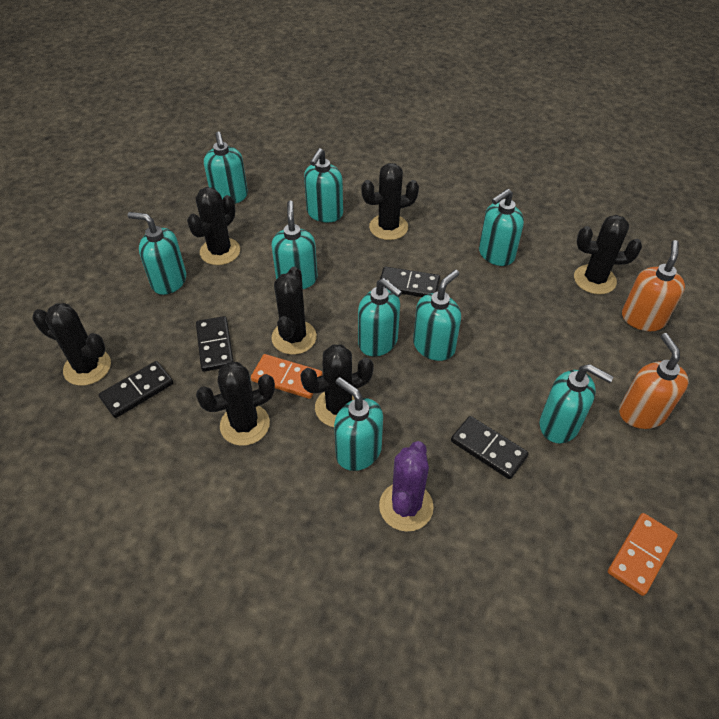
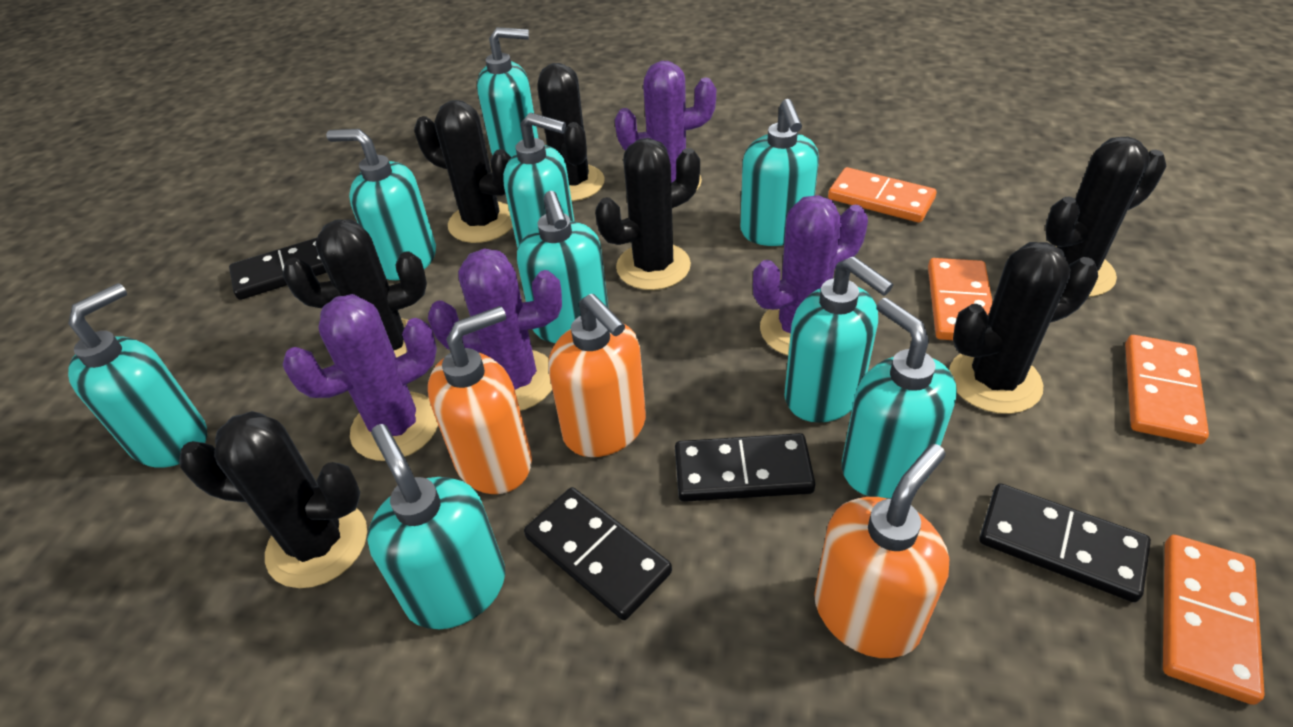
orange domino: 2 -> 4
orange soap dispenser: 2 -> 3
purple cactus: 1 -> 4

